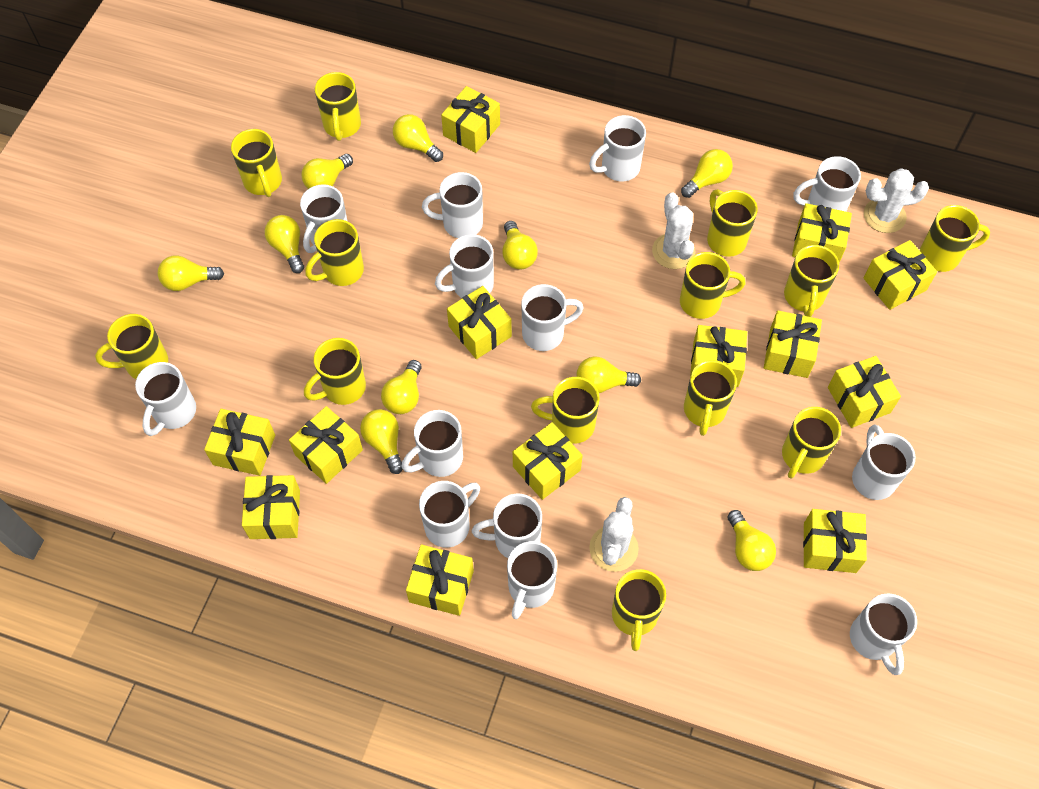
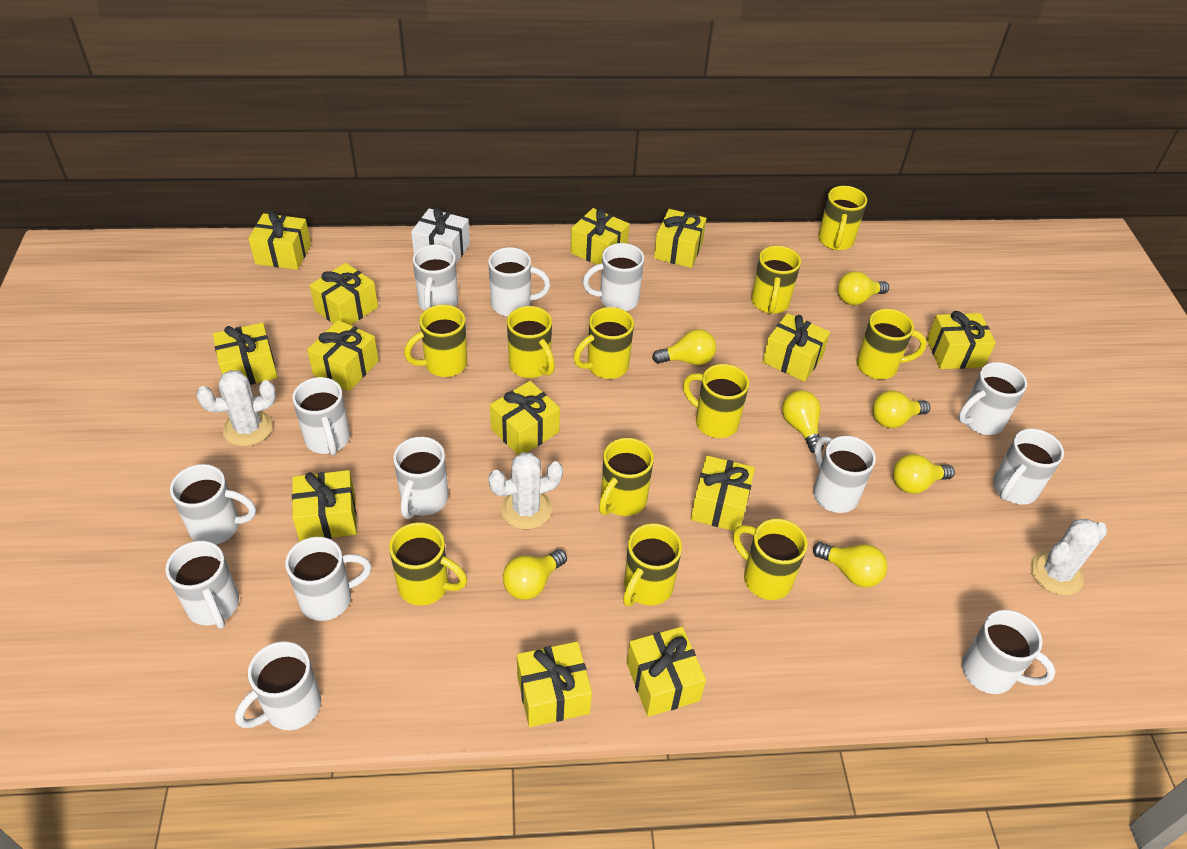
white gift: 0 -> 1
yellow light bulb: 10 -> 7
yellow mug: 13 -> 11

